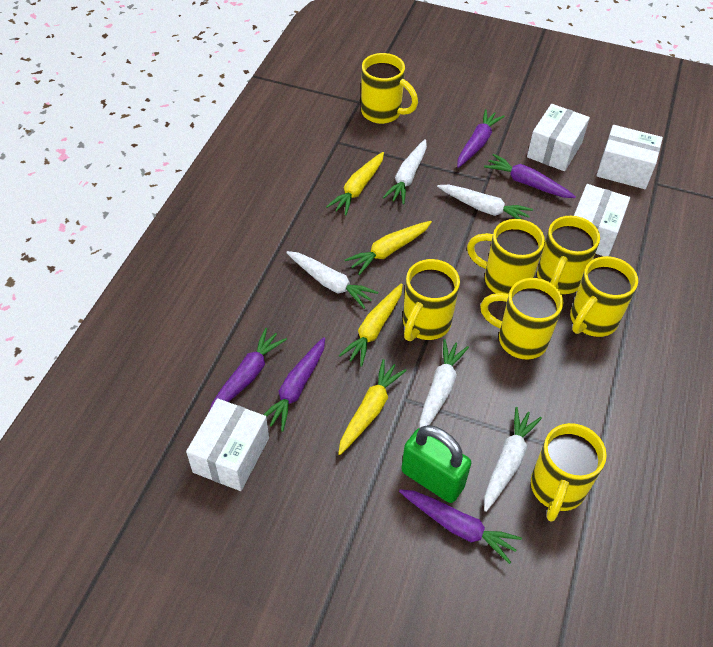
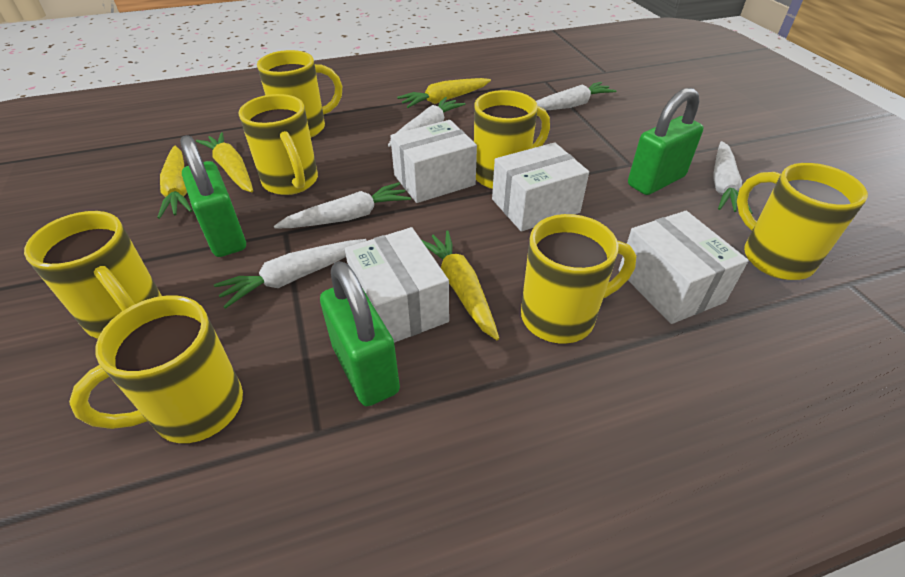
green padlock: 1 -> 3
purple carrot: 5 -> 0

